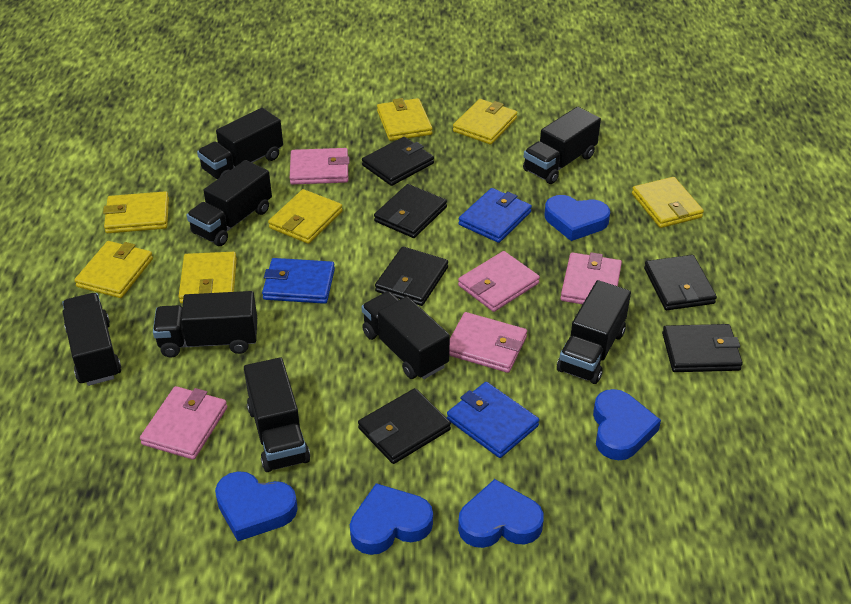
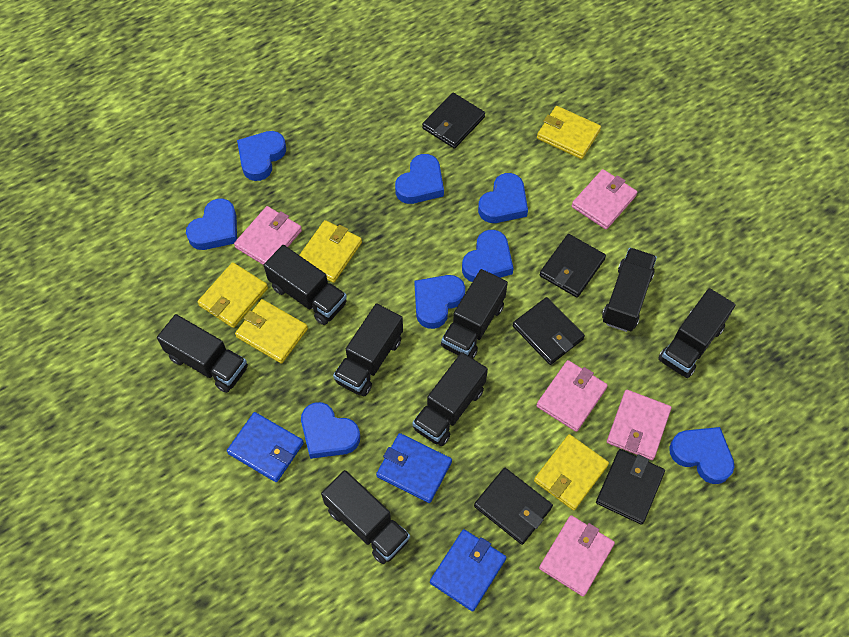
black wallet: 6 -> 5
blue heart: 5 -> 8
yellow wallet: 7 -> 5

